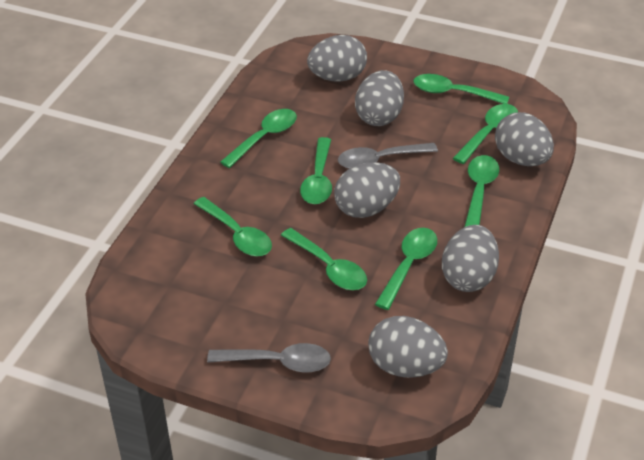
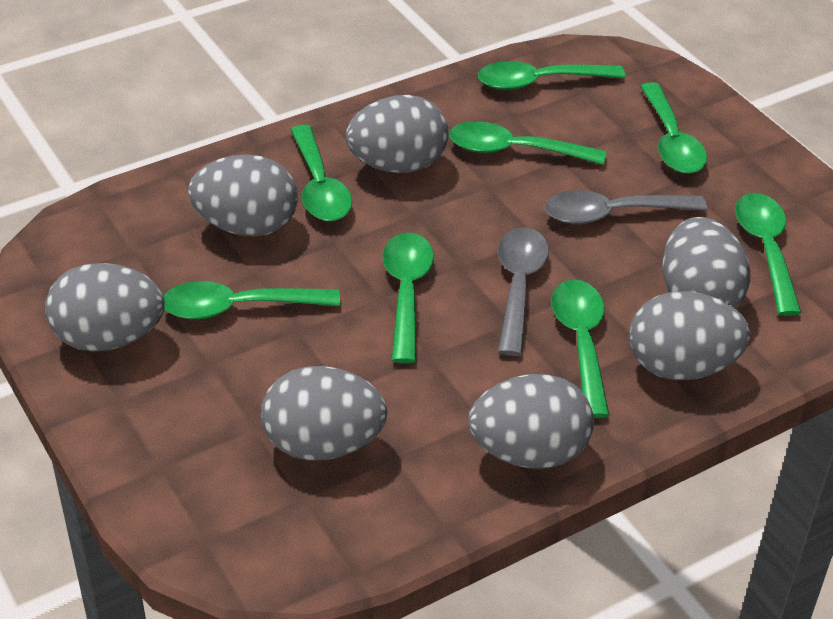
grey egg: 6 -> 7

